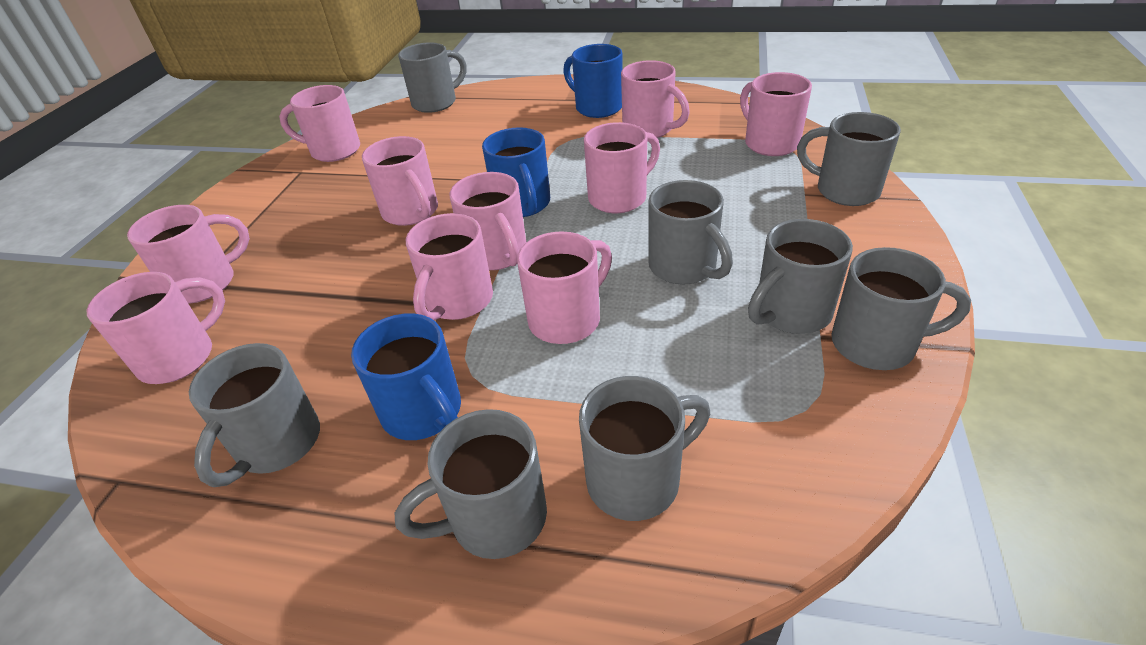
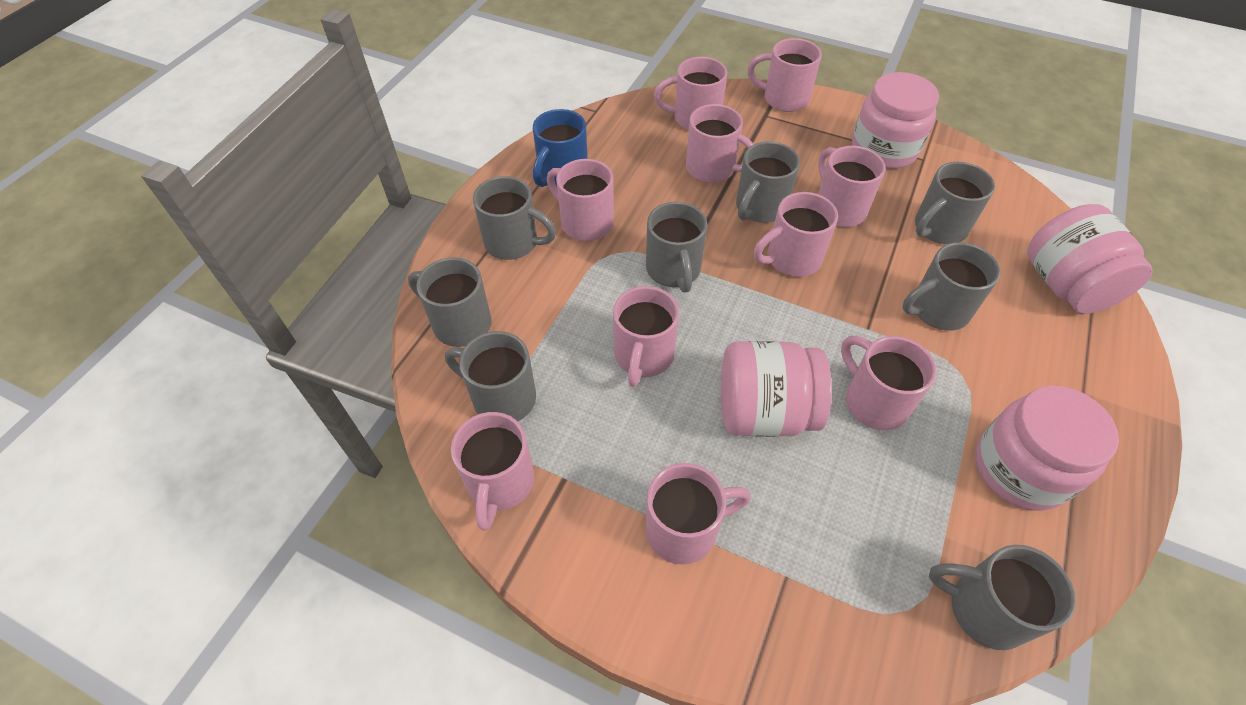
blue mug: 3 -> 1
pink jar: 0 -> 4

